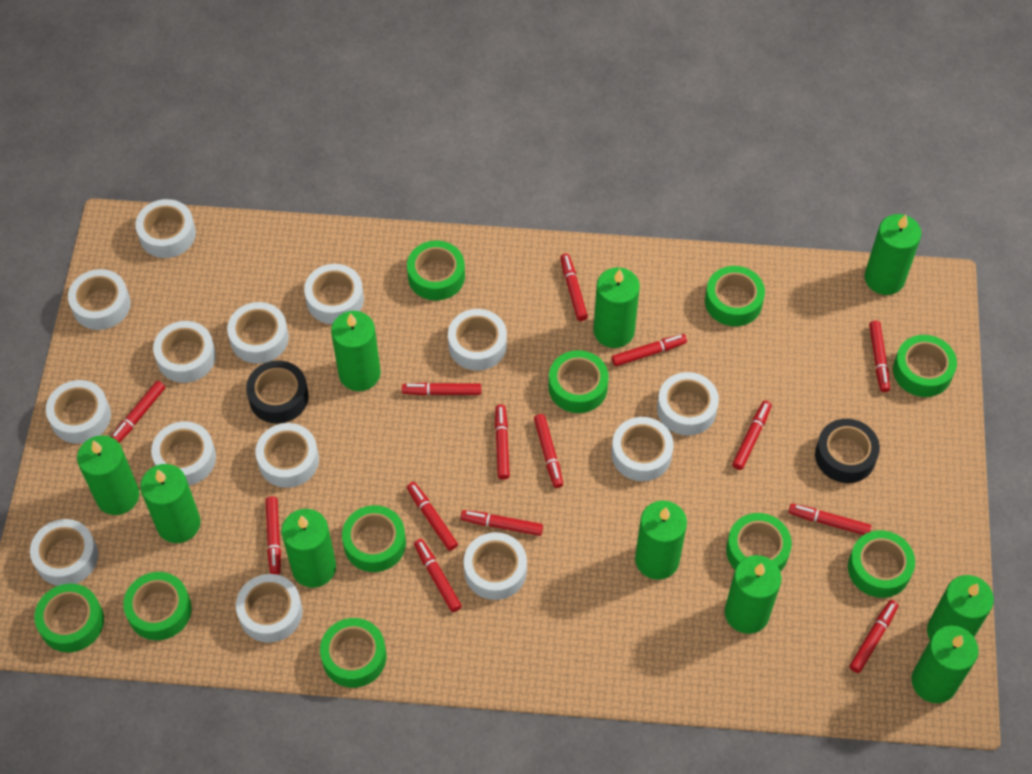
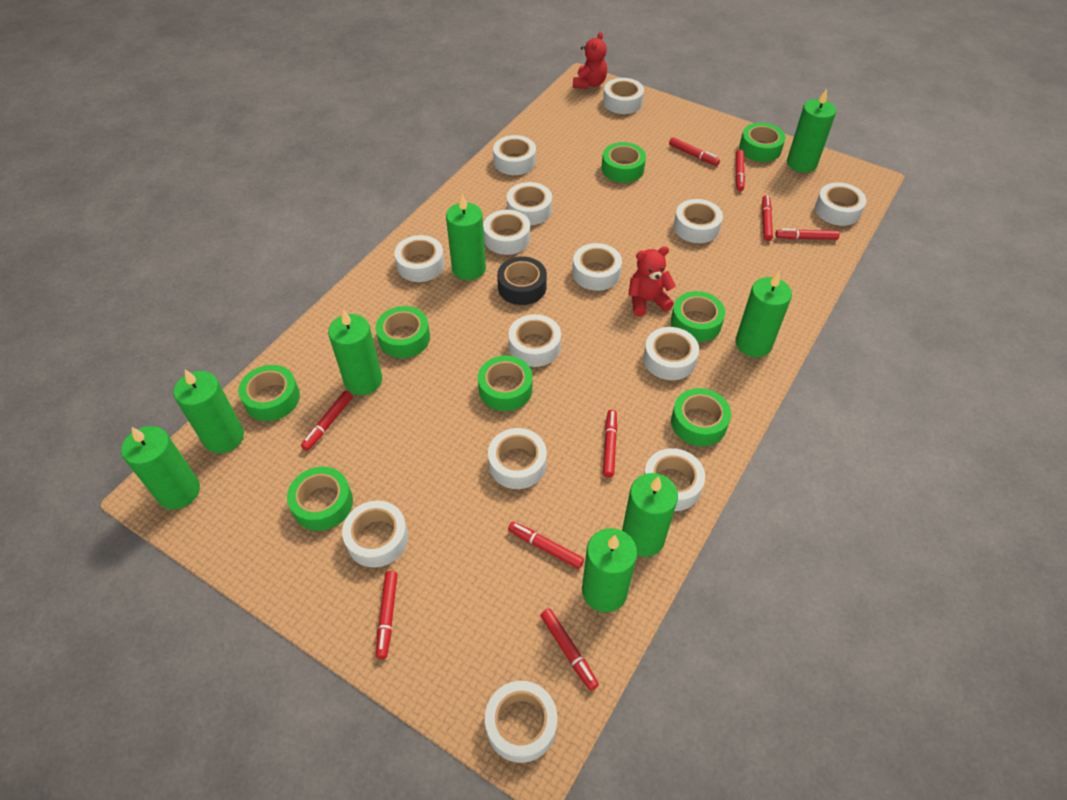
black tape: 2 -> 1
green candle: 10 -> 8
green tape: 10 -> 8
red marker: 14 -> 9
red teddy bear: 0 -> 2

